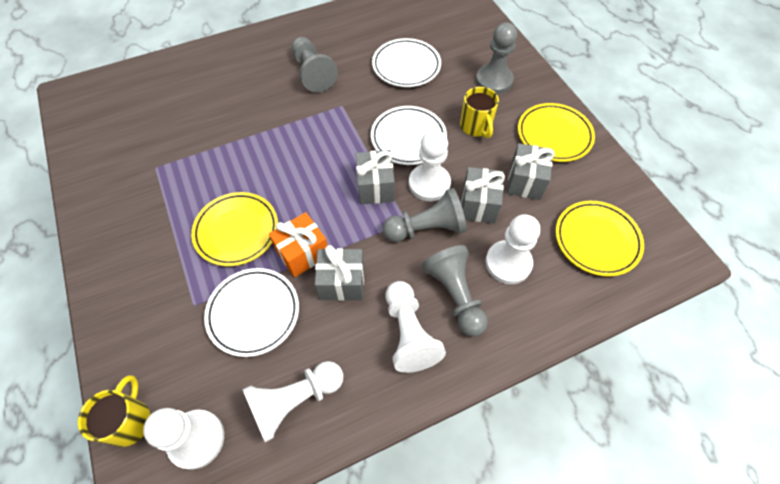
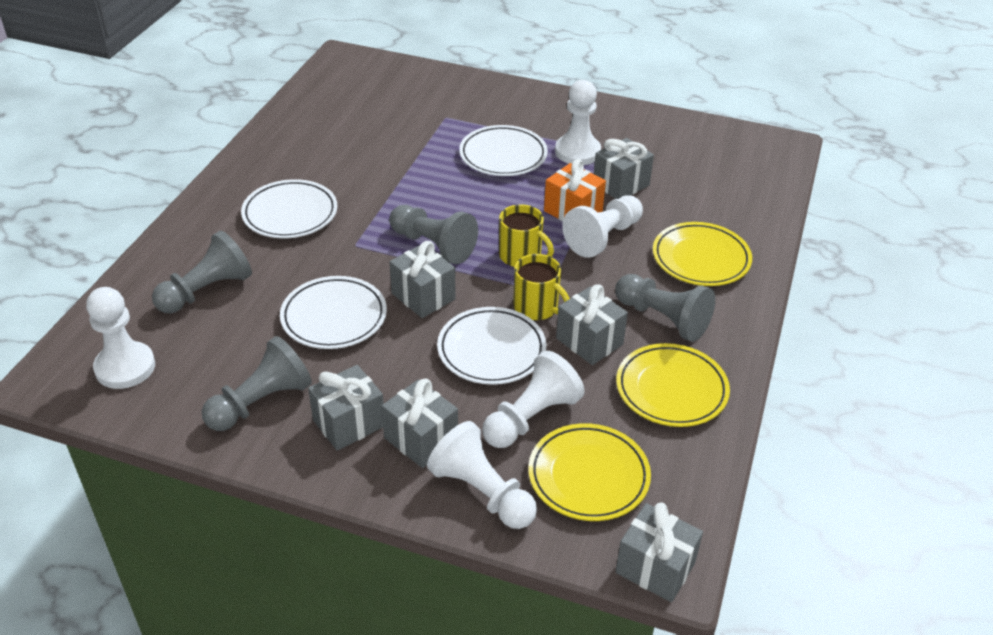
grey gift: 4 -> 6
white plate: 3 -> 4

